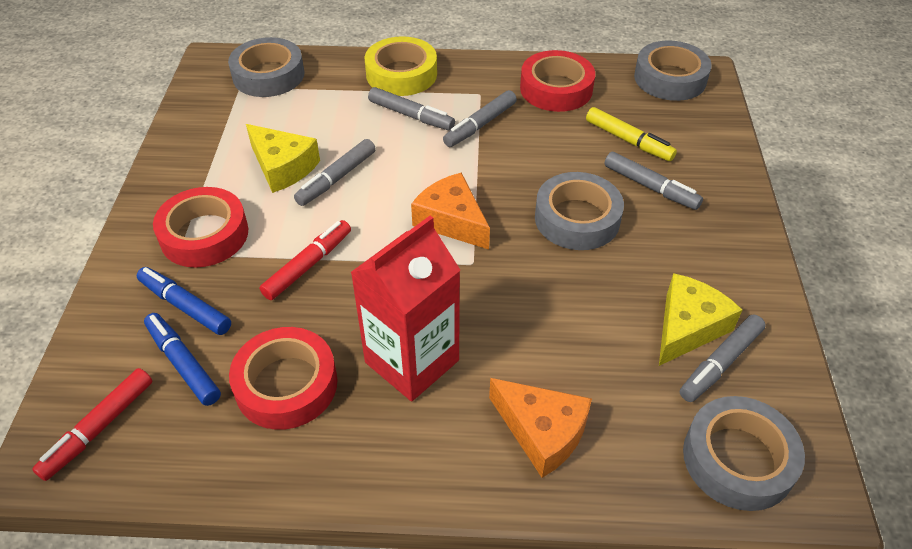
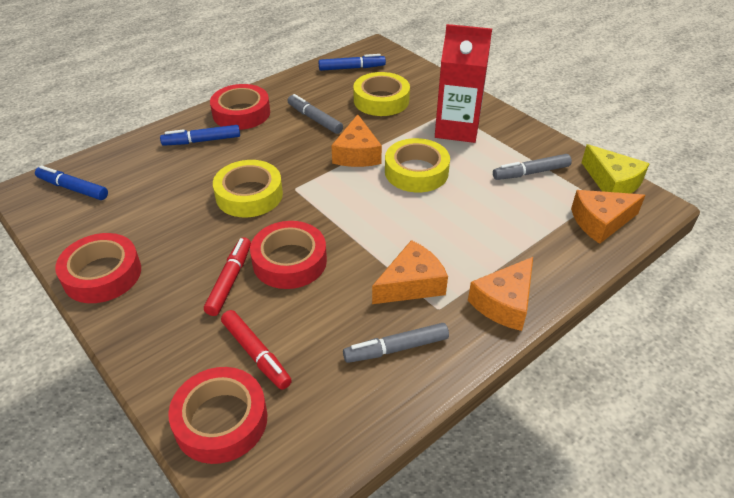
blue marker: 2 -> 3
grey marker: 5 -> 3
grey tape: 4 -> 0
orange cheese: 2 -> 4
red tape: 3 -> 4
yellow cheese: 2 -> 1
yellow marker: 1 -> 0
yellow tape: 1 -> 3

